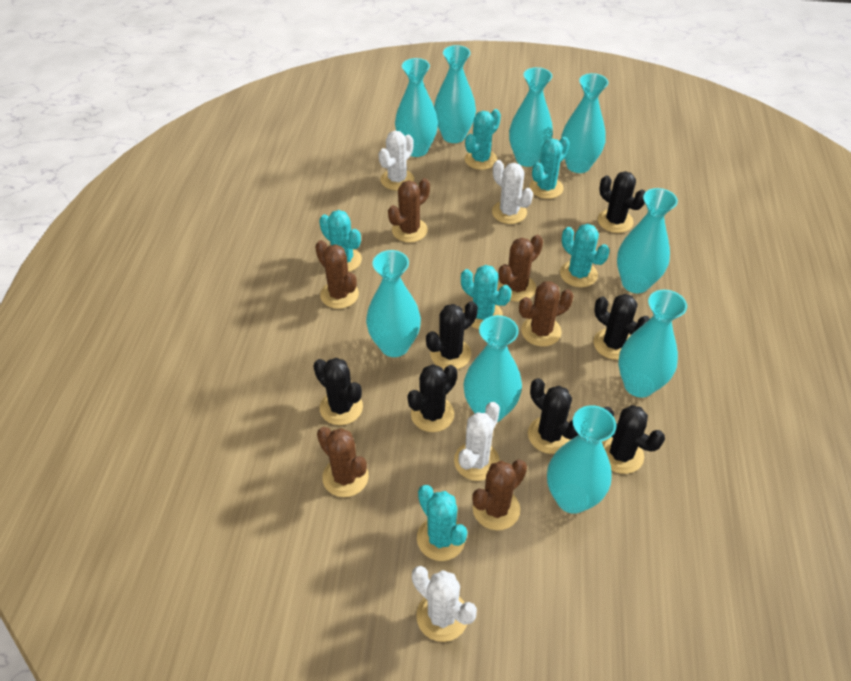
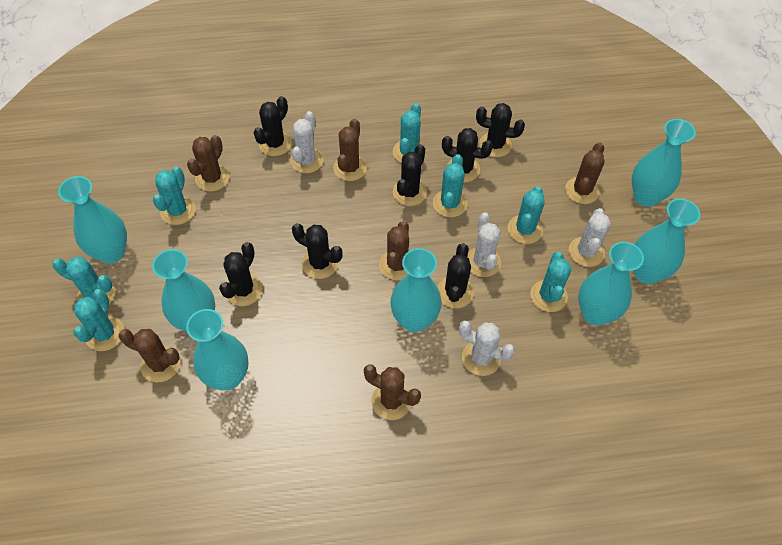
turquoise cactus: 6 -> 7
turquoise vase: 9 -> 7

